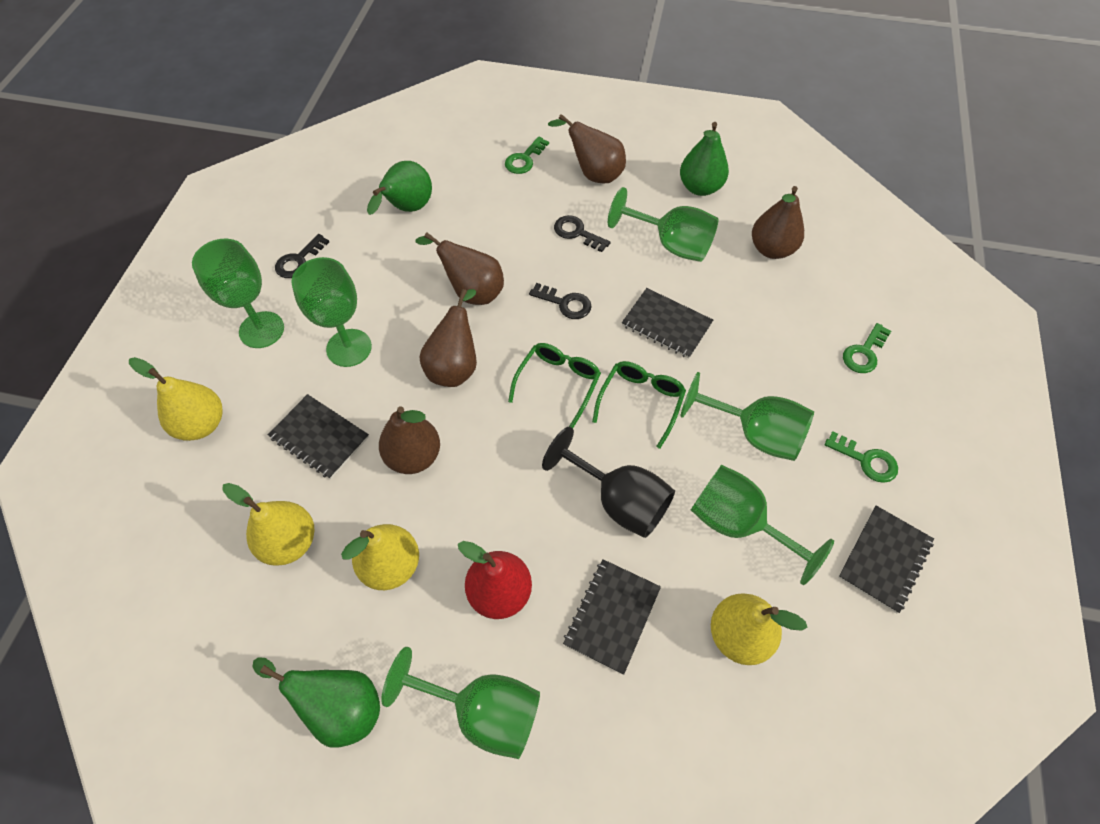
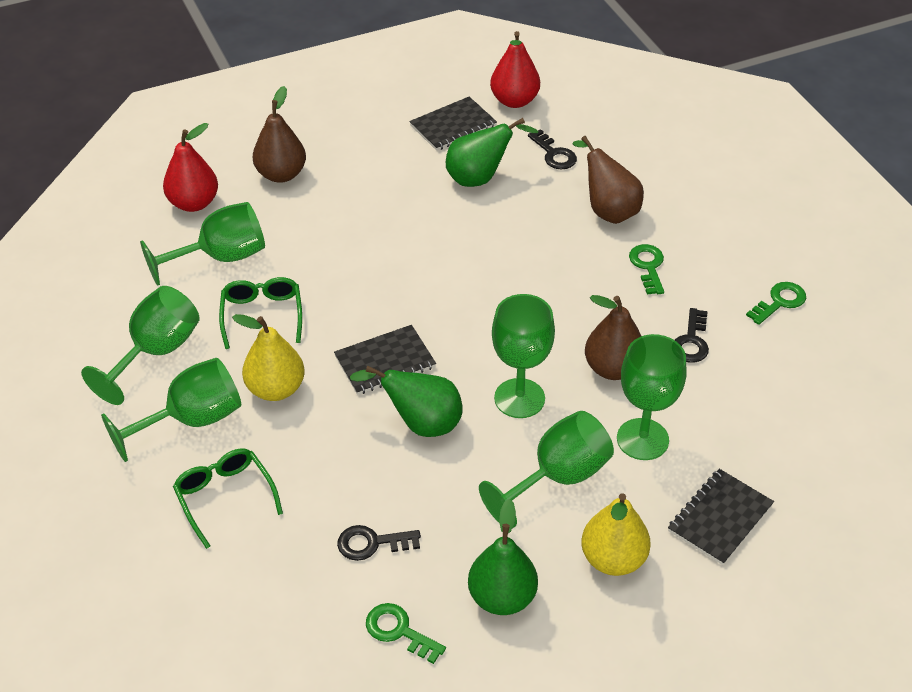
black goblet: 1 -> 0
black notebook: 4 -> 3
brown pear: 5 -> 3
red pear: 1 -> 2
yellow pear: 4 -> 2

